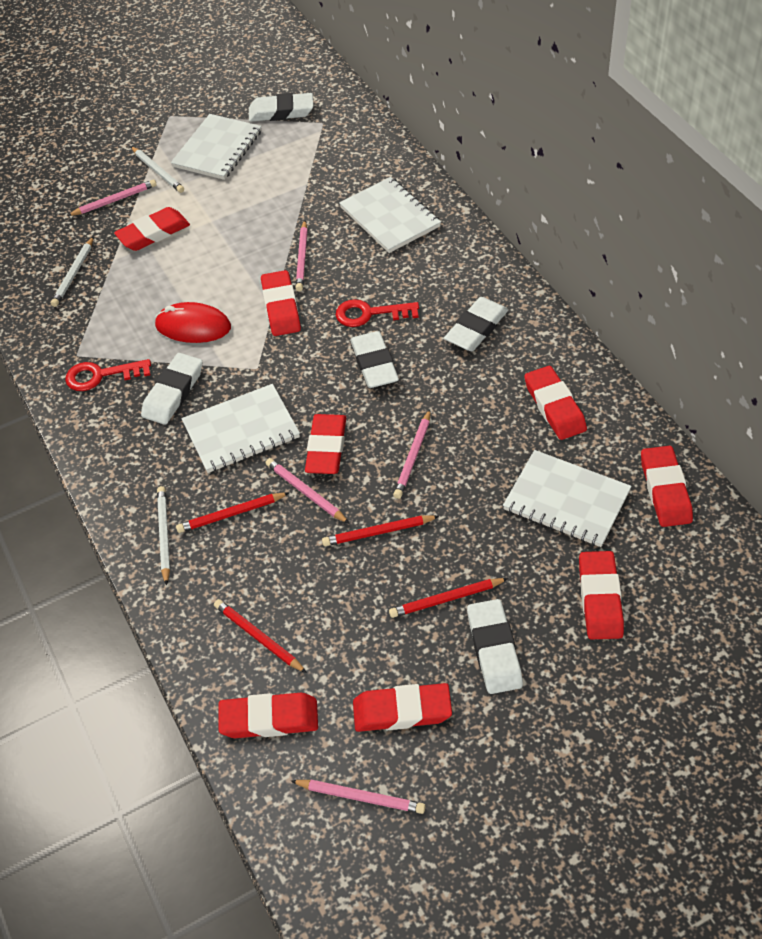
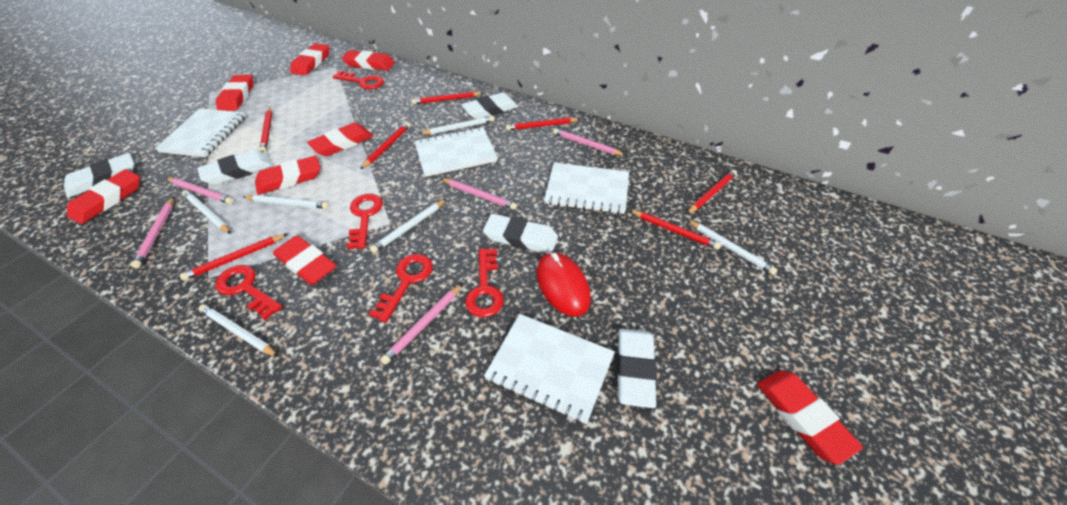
red key: 2 -> 5
red pencil: 4 -> 7
white pencil: 3 -> 6

